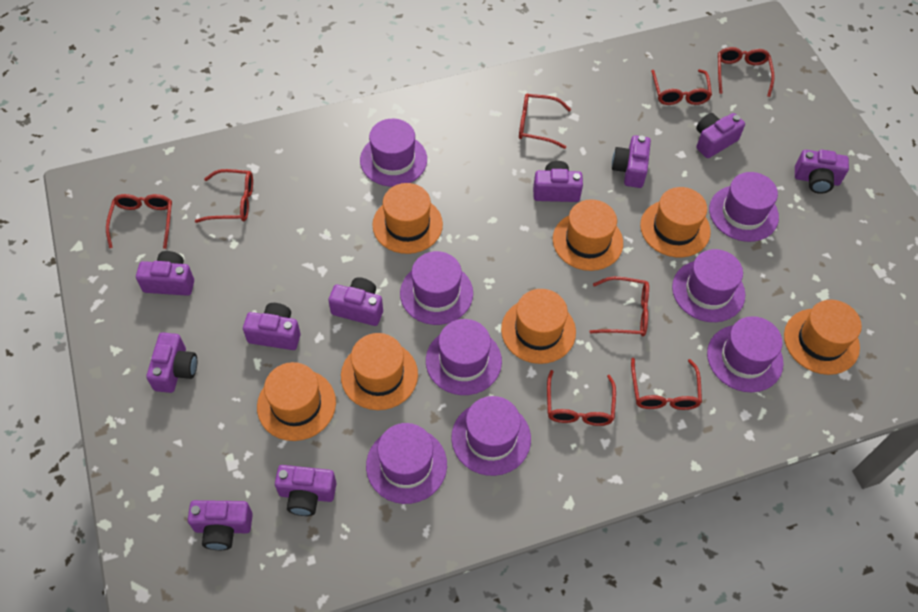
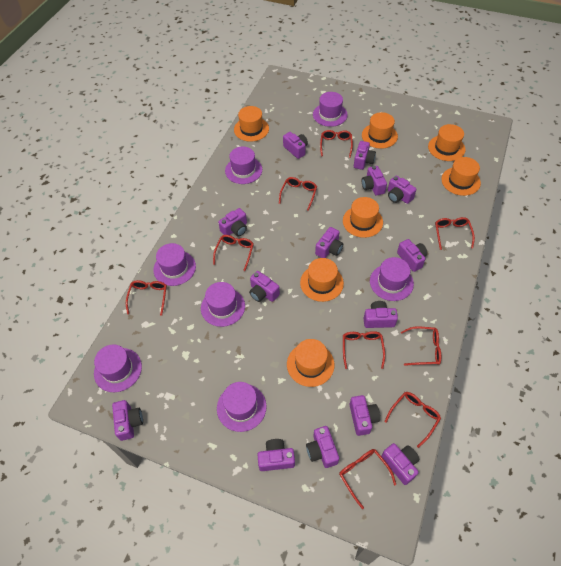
purple camera: 10 -> 14
purple hat: 8 -> 7
red glasses: 8 -> 9

